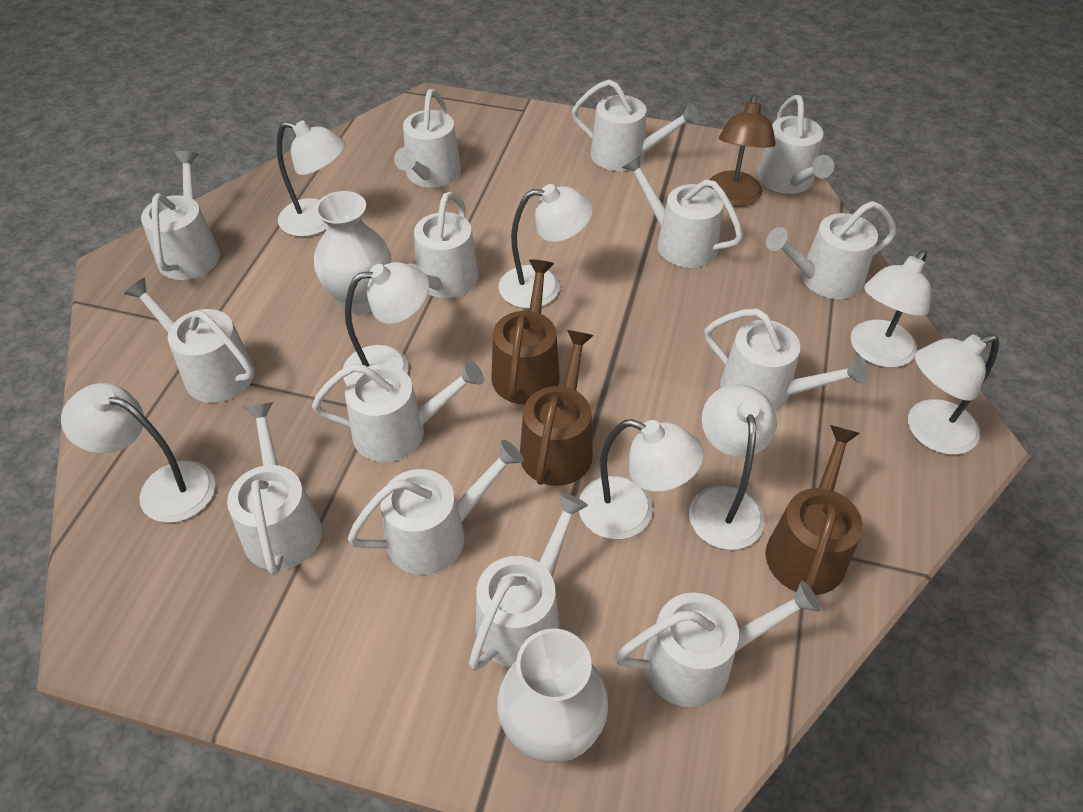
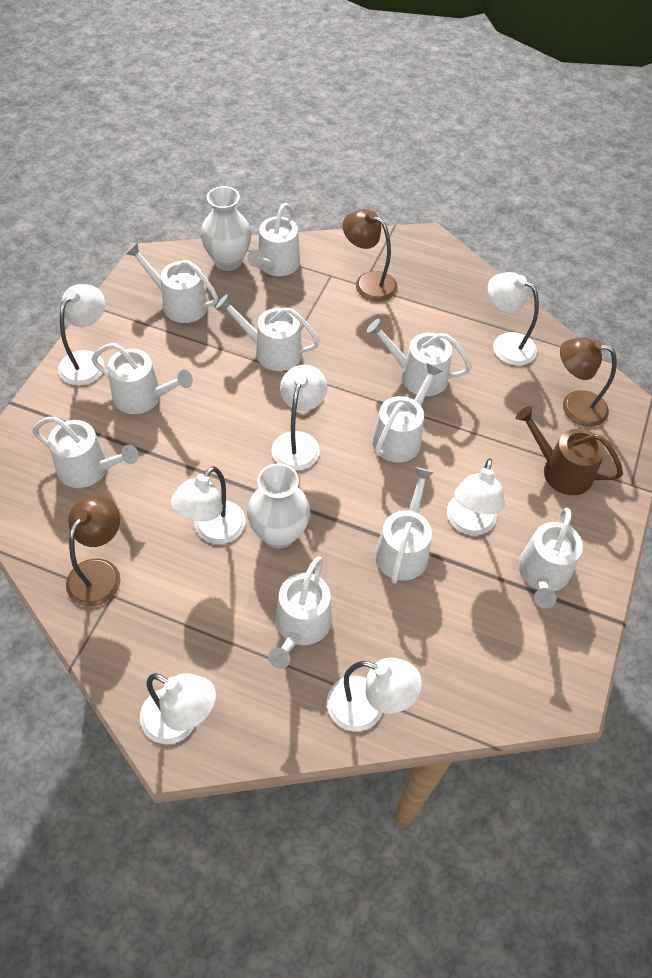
brown lamp: 1 -> 3
brown watering can: 3 -> 1
white lamp: 8 -> 7
white watering can: 14 -> 10

